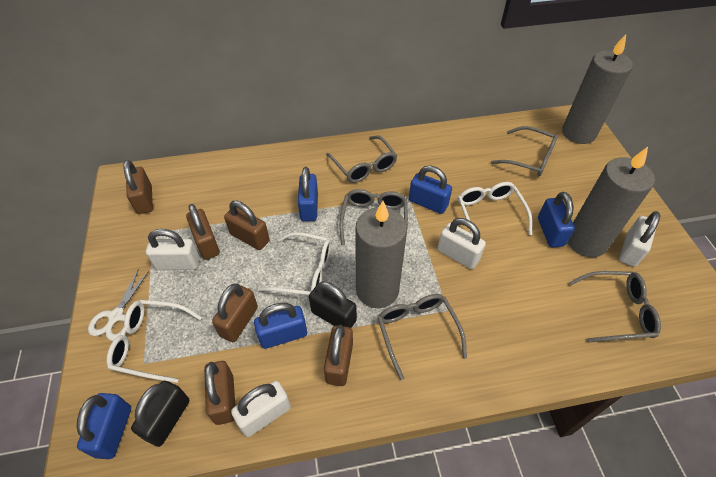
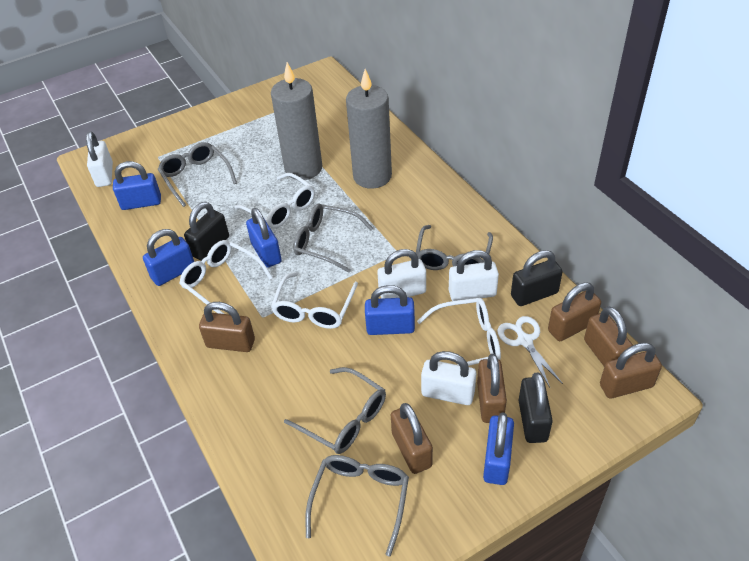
black padlock: 2 -> 3
grey candle: 3 -> 2
white glasses: 3 -> 4

